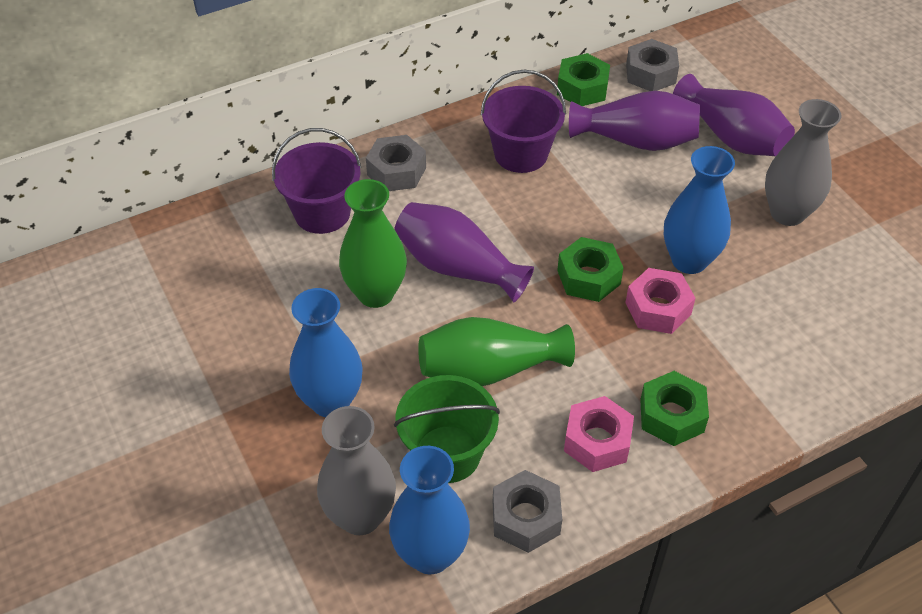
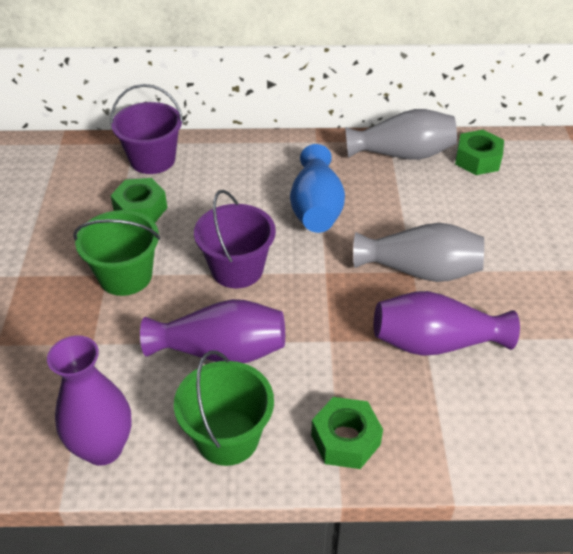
blue vase: 3 -> 1
green bucket: 1 -> 2
green vase: 2 -> 0
grey nut: 3 -> 0
pink nut: 2 -> 0

